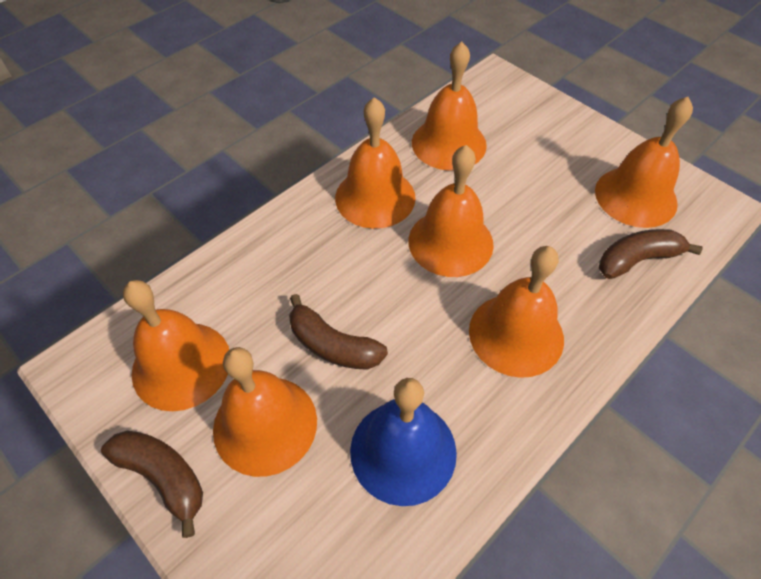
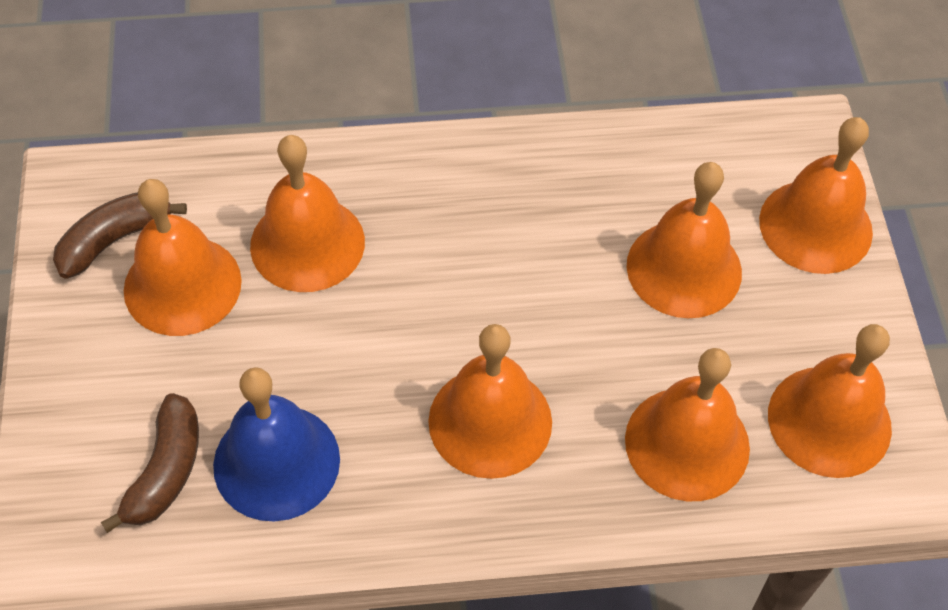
brown banana: 3 -> 2

